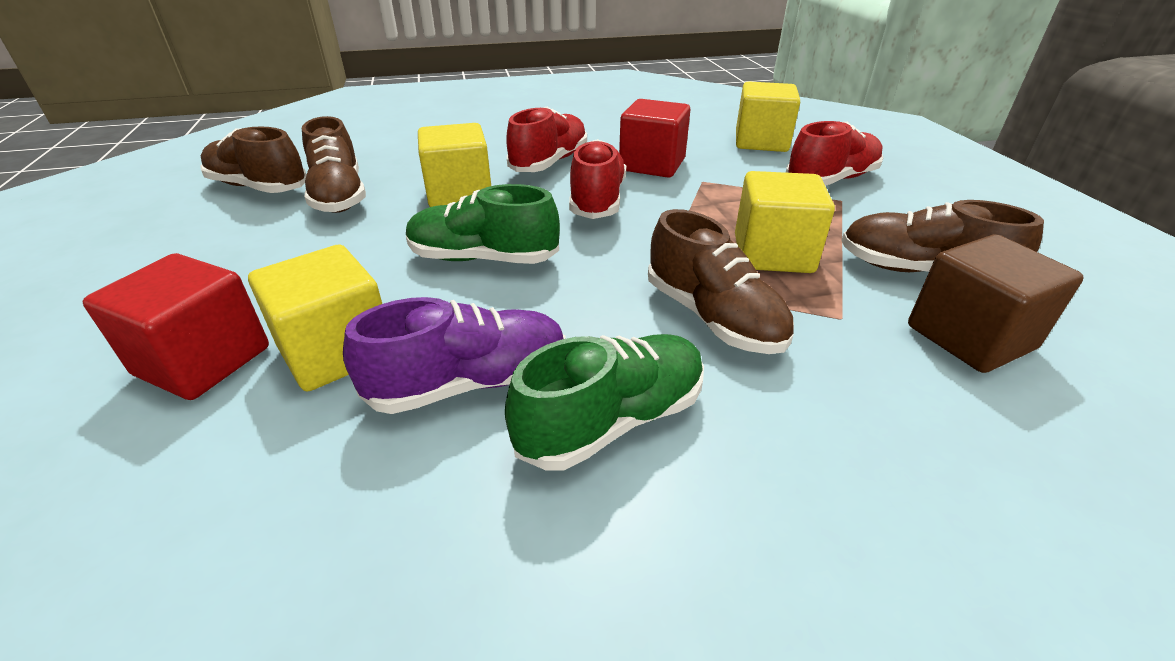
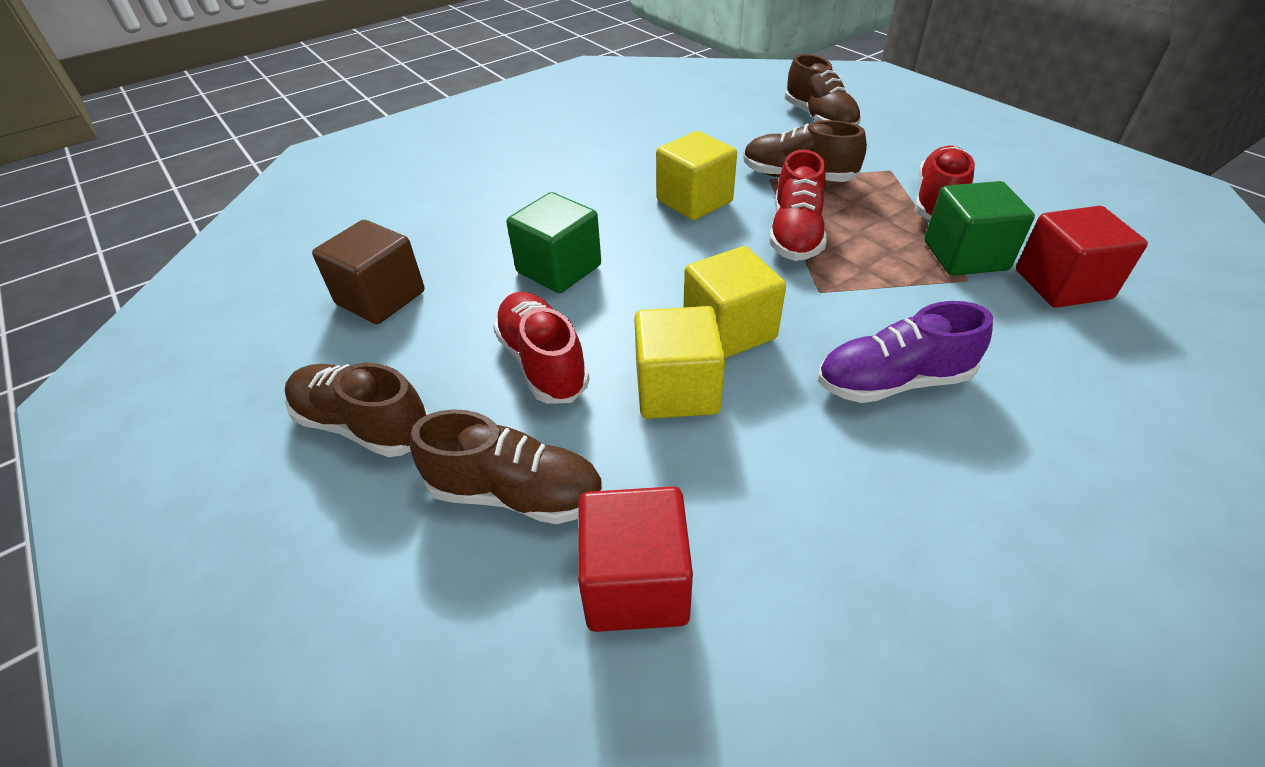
green cube: 0 -> 2
green shoe: 2 -> 0
yellow cube: 4 -> 3

